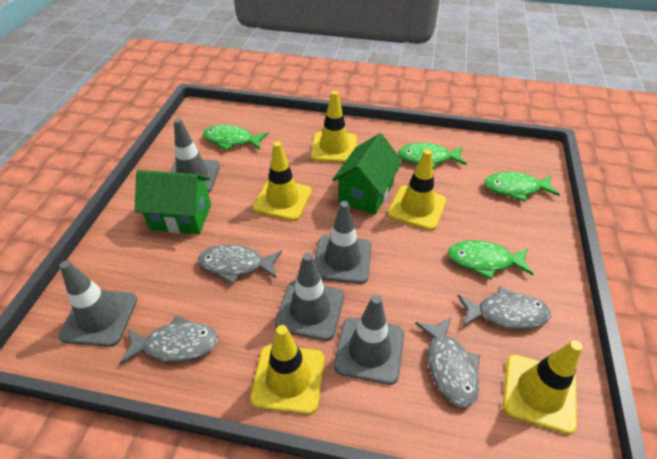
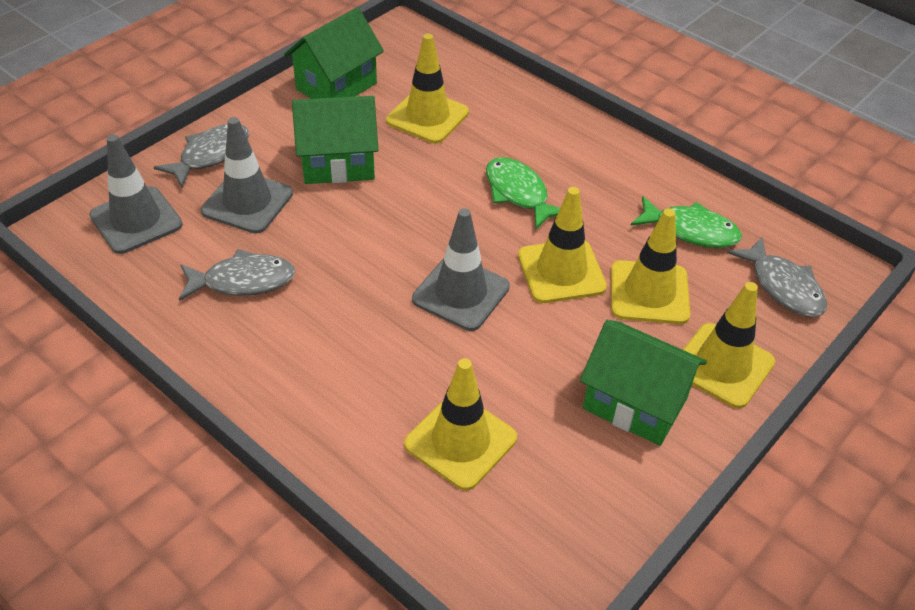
green fish: 4 -> 2
green house: 2 -> 3
grey fish: 4 -> 3
grey traffic cone: 5 -> 3

